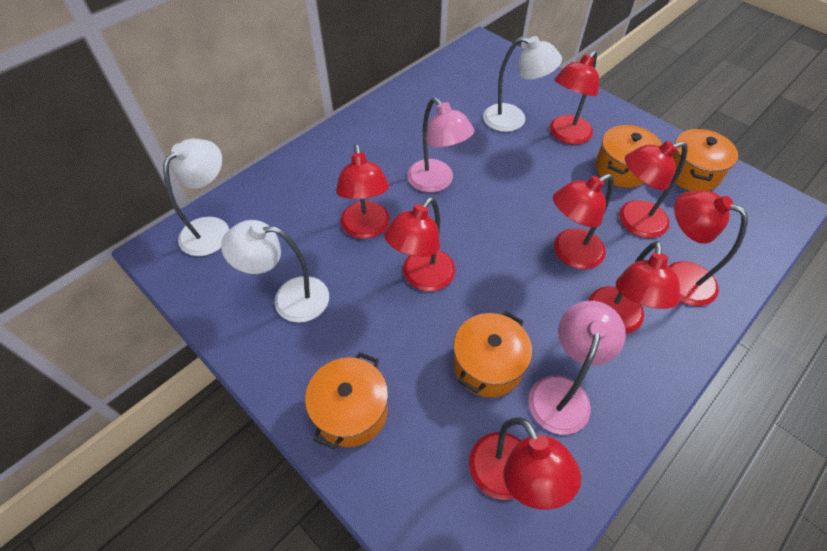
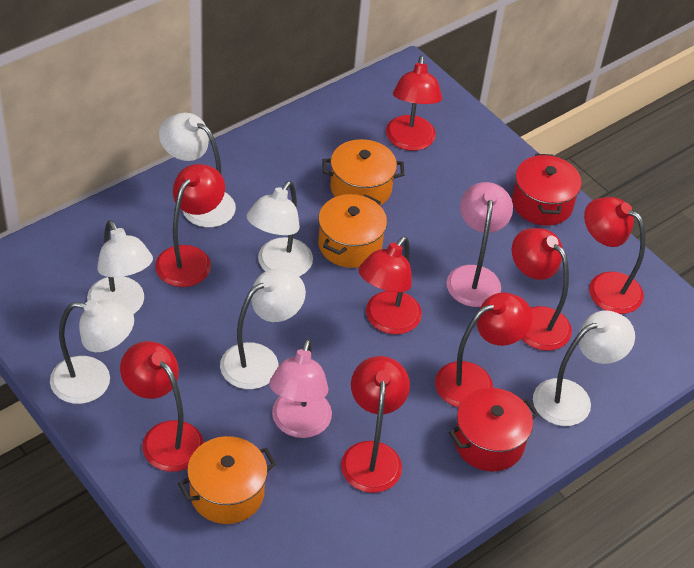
orange pot: 4 -> 3
red pot: 0 -> 2
white lamp: 3 -> 6

